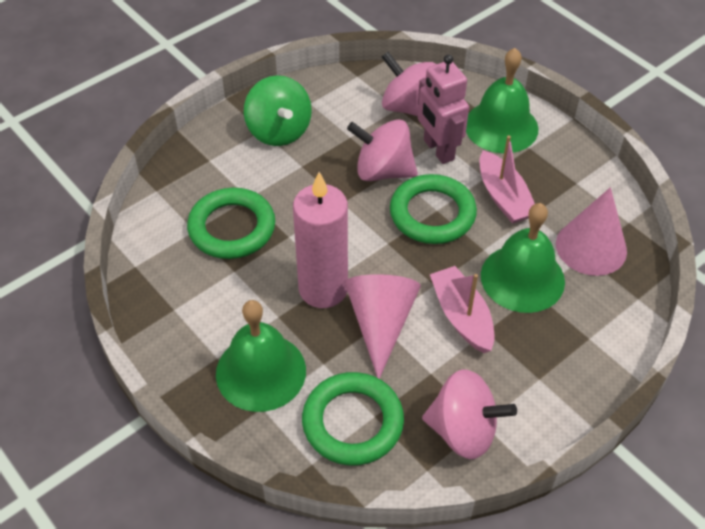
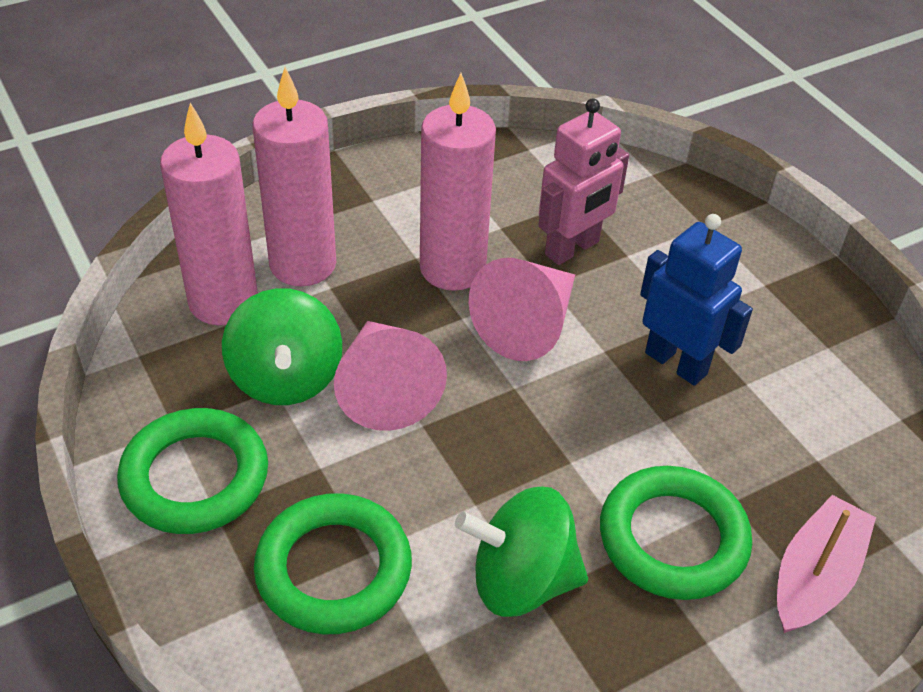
blue robot: 0 -> 1
green bell: 3 -> 0
green spinning top: 1 -> 2
pink boat: 2 -> 1
pink candle: 1 -> 3
pink spinning top: 3 -> 0

